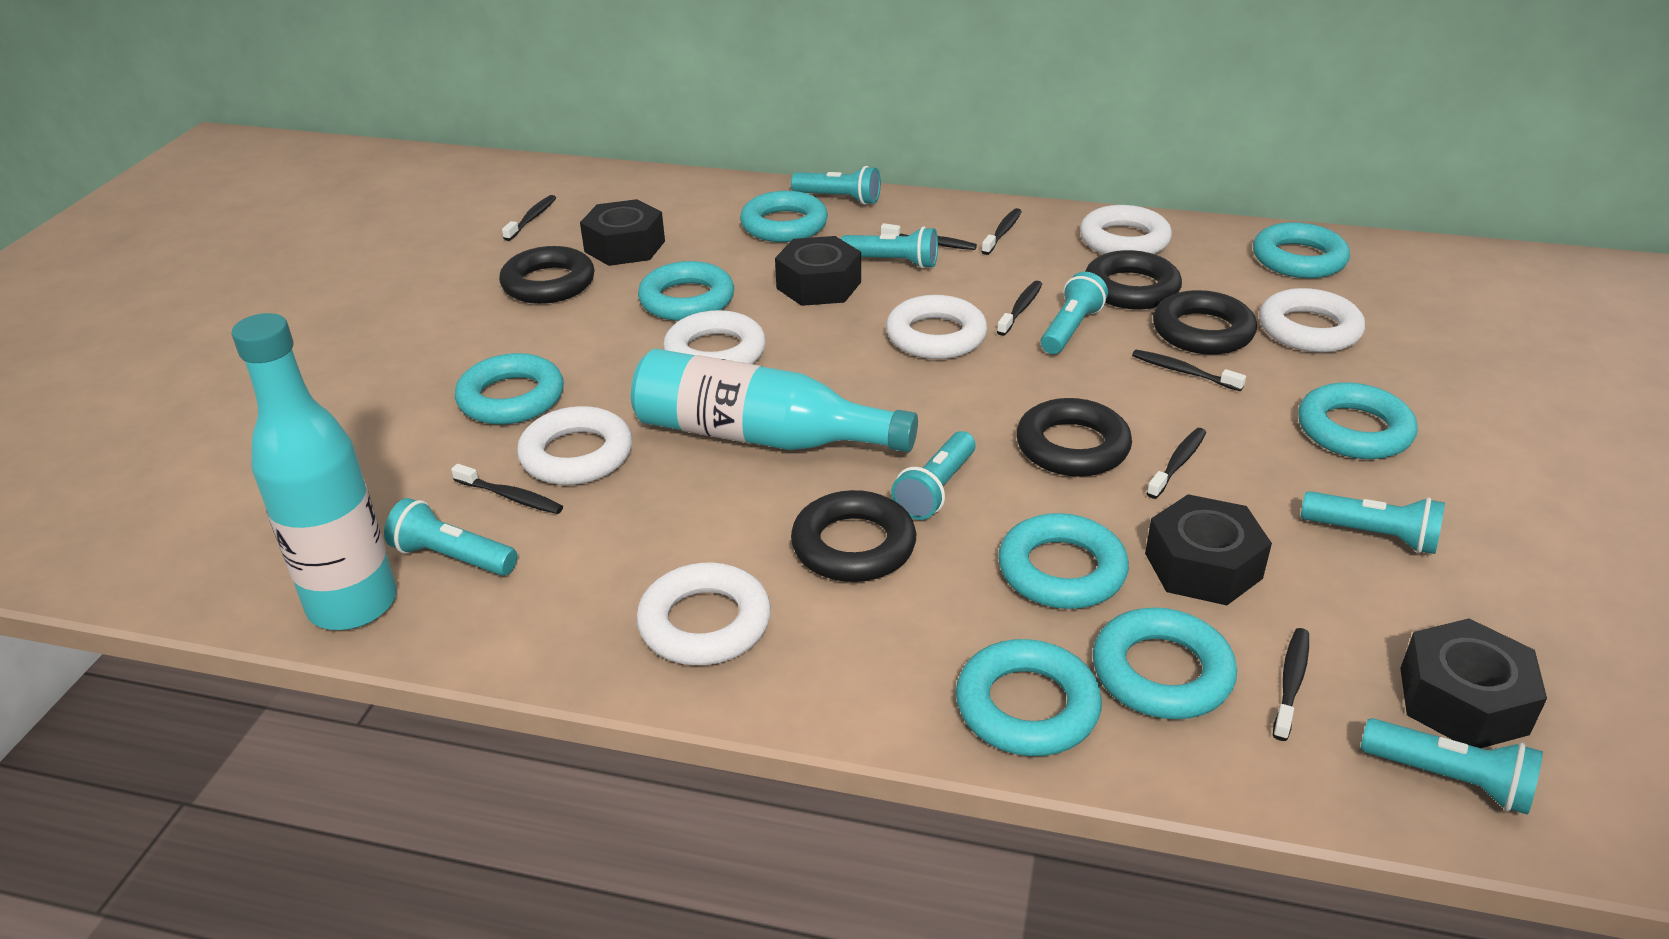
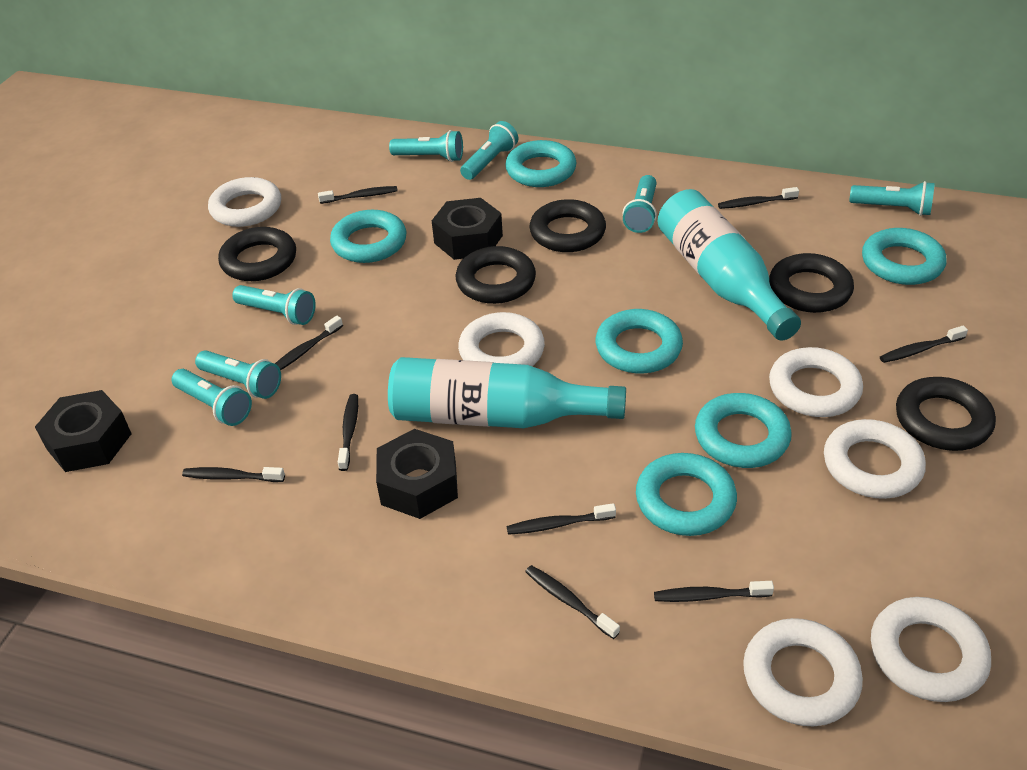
black nut: 4 -> 3
black toothbrush: 8 -> 9
turquoise ring: 8 -> 6

